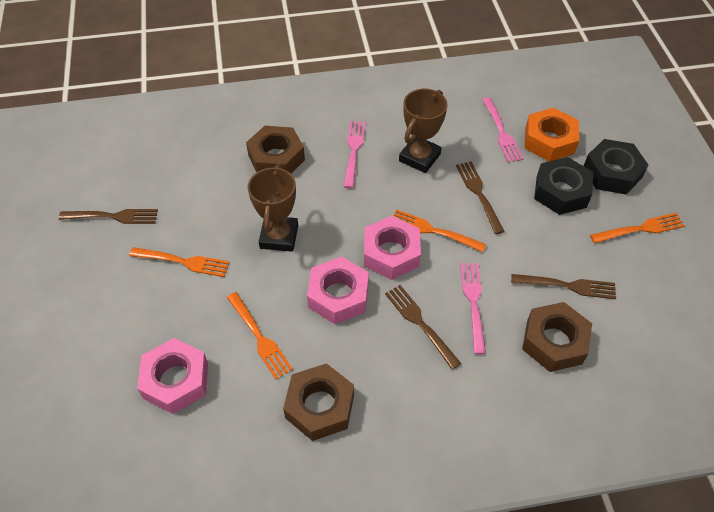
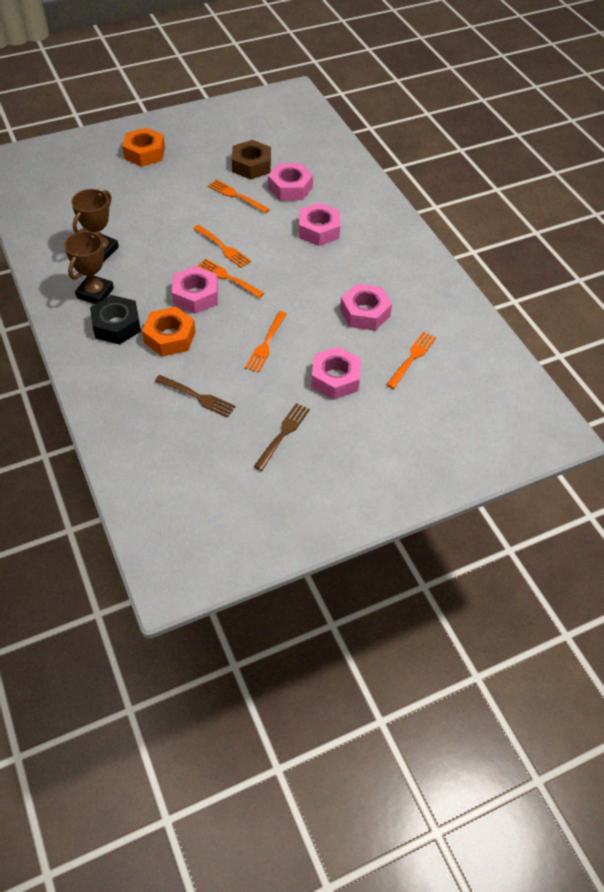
black nut: 2 -> 1
brown fork: 4 -> 2
brown nut: 3 -> 1
orange fork: 4 -> 5
orange nut: 1 -> 2
pink fork: 3 -> 0
pink nut: 3 -> 5

